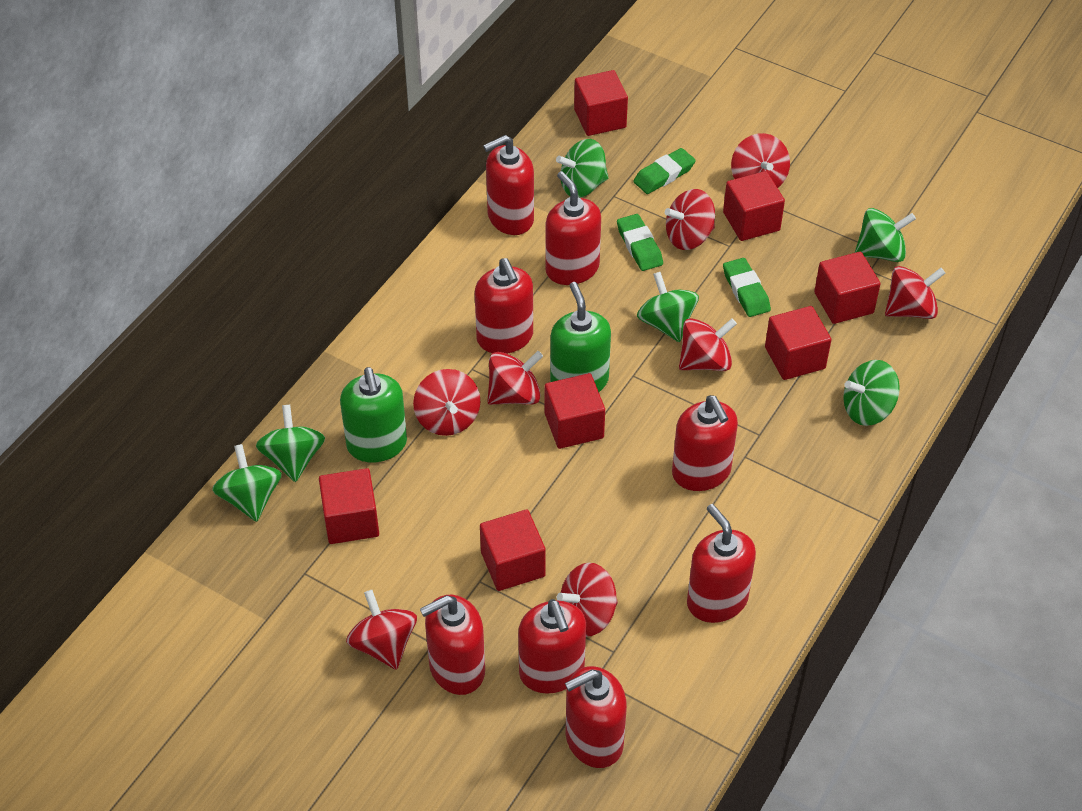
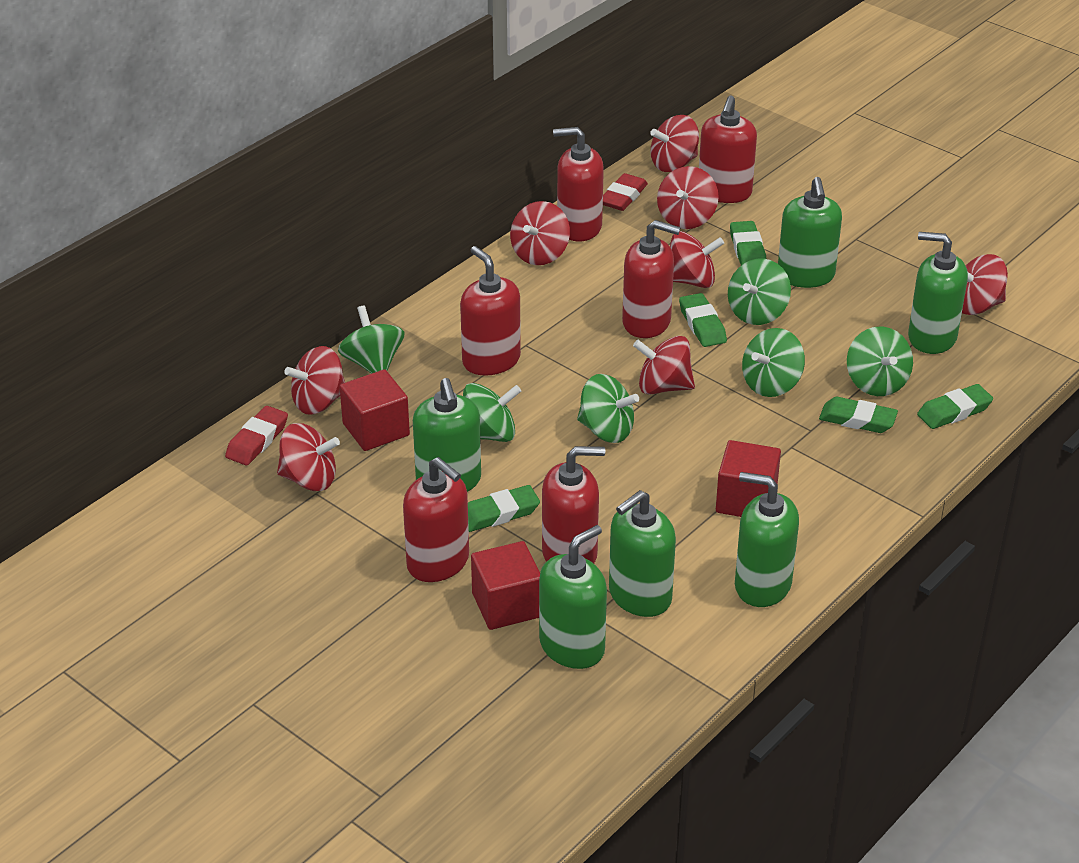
green eraser: 3 -> 5
green soap dispenser: 2 -> 6
red cube: 7 -> 3
red eraser: 0 -> 2
red soap dispenser: 8 -> 6

